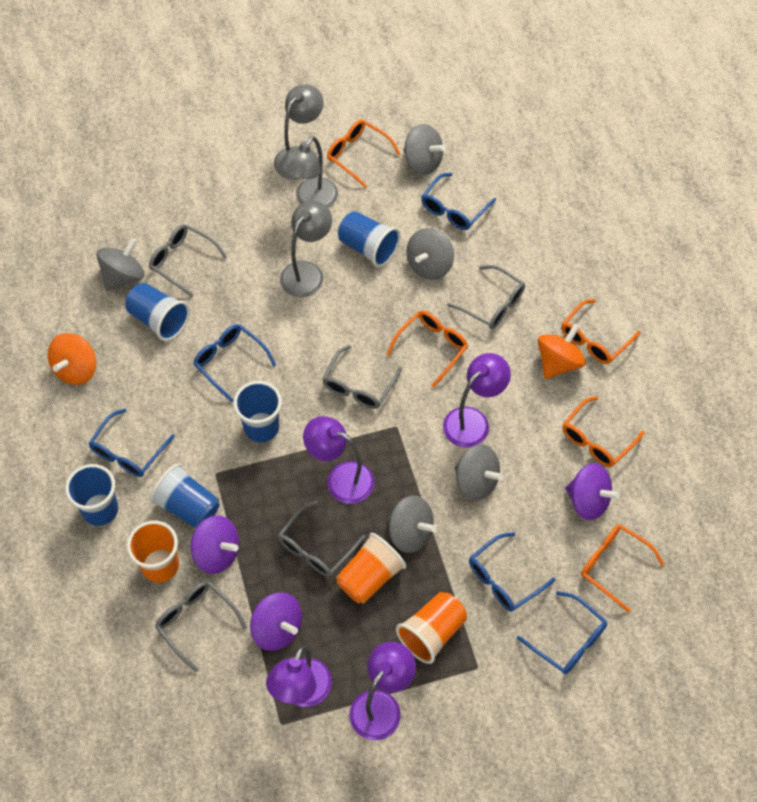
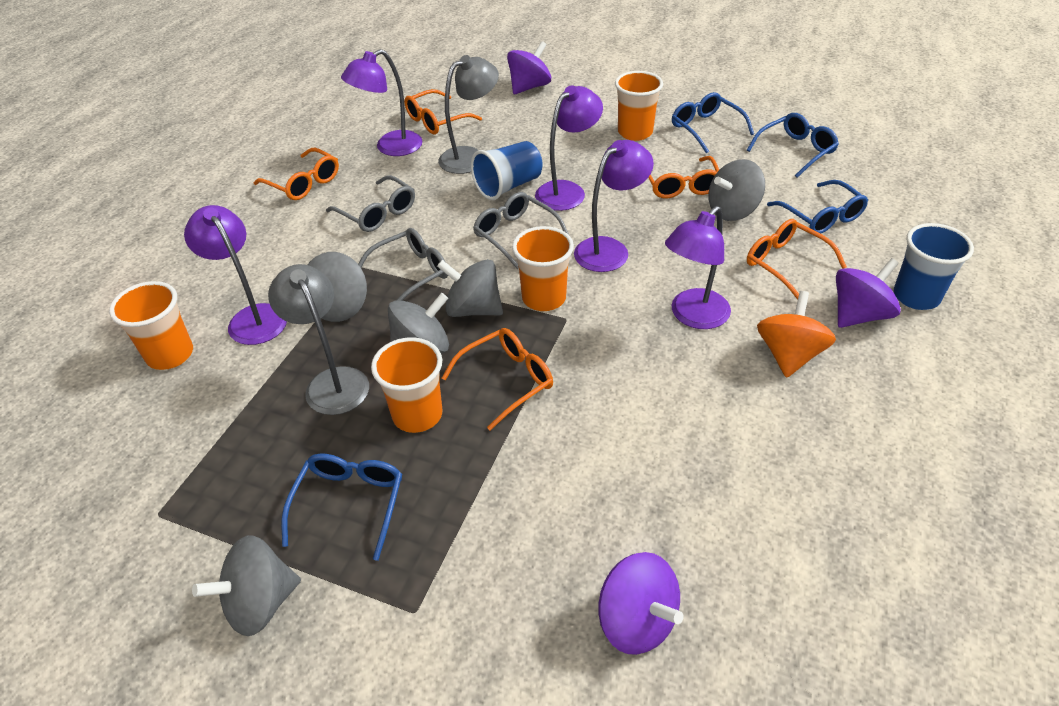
blue cup: 5 -> 2
blue glasses: 5 -> 4
grey glasses: 5 -> 3
grey lamp: 3 -> 2
orange cup: 3 -> 4
orange spinning top: 2 -> 1
purple lamp: 4 -> 5

